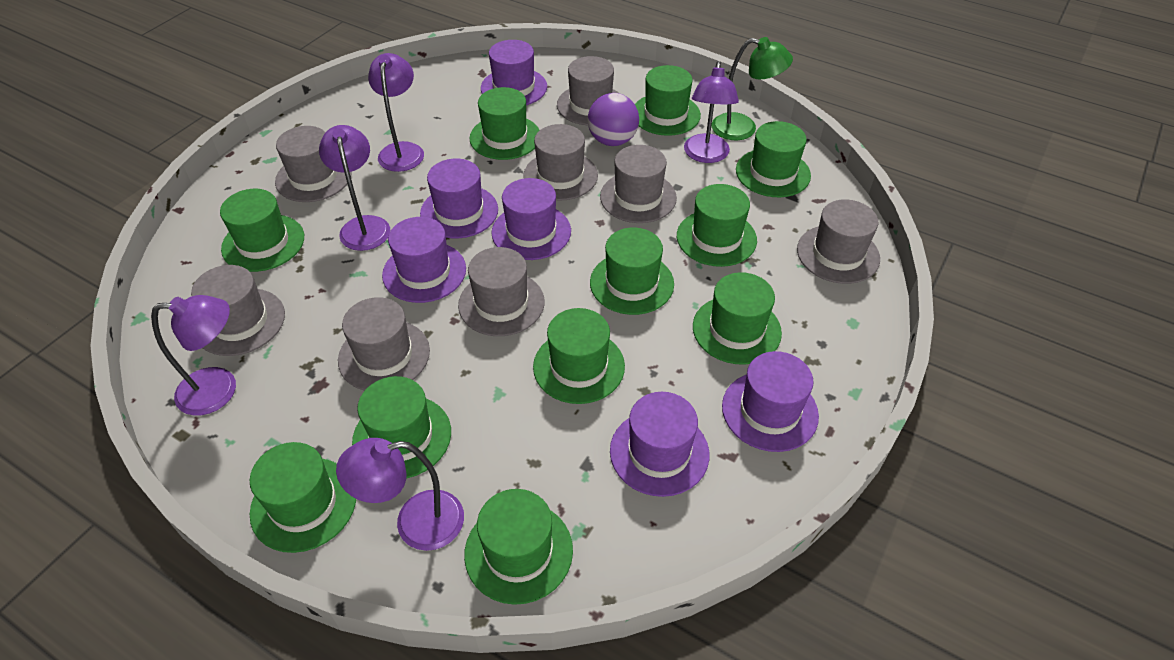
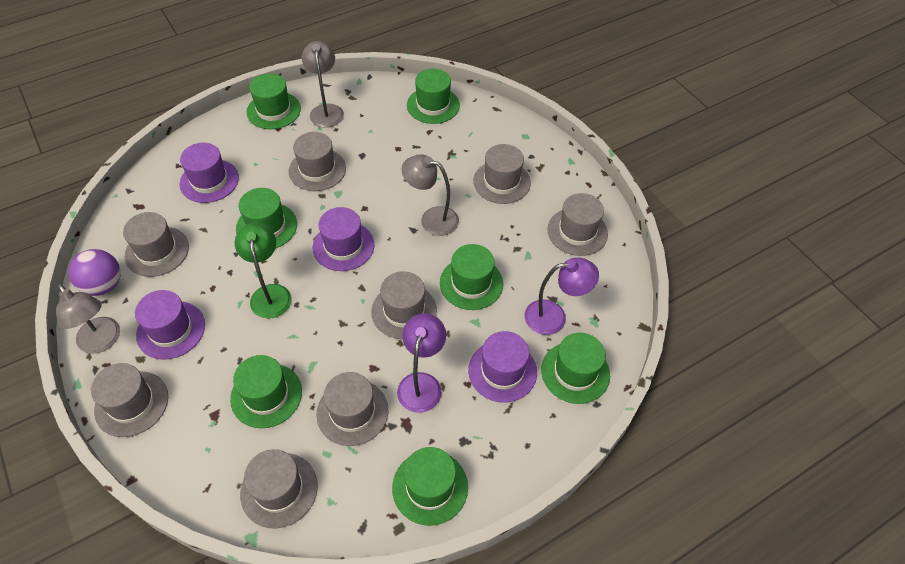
green hat: 11 -> 7
grey lamp: 0 -> 3
purple hat: 6 -> 4
purple lamp: 5 -> 2

